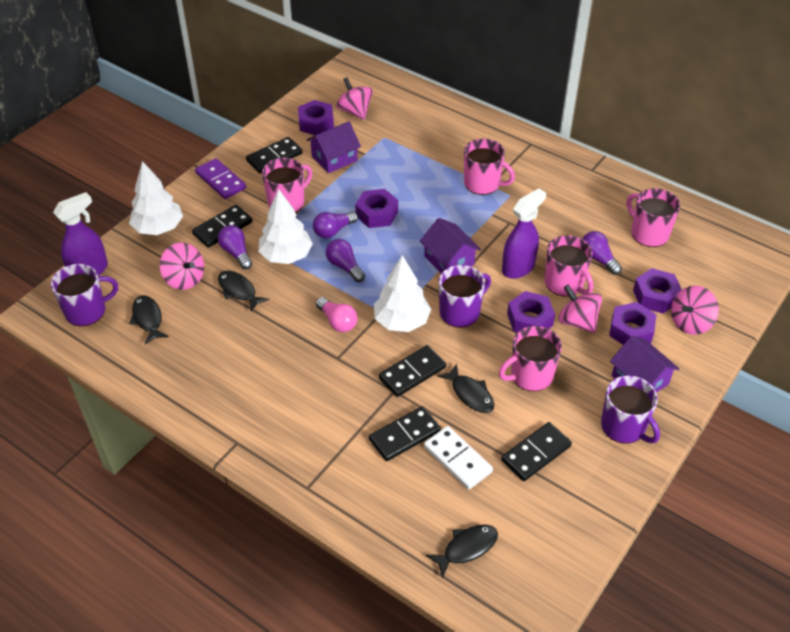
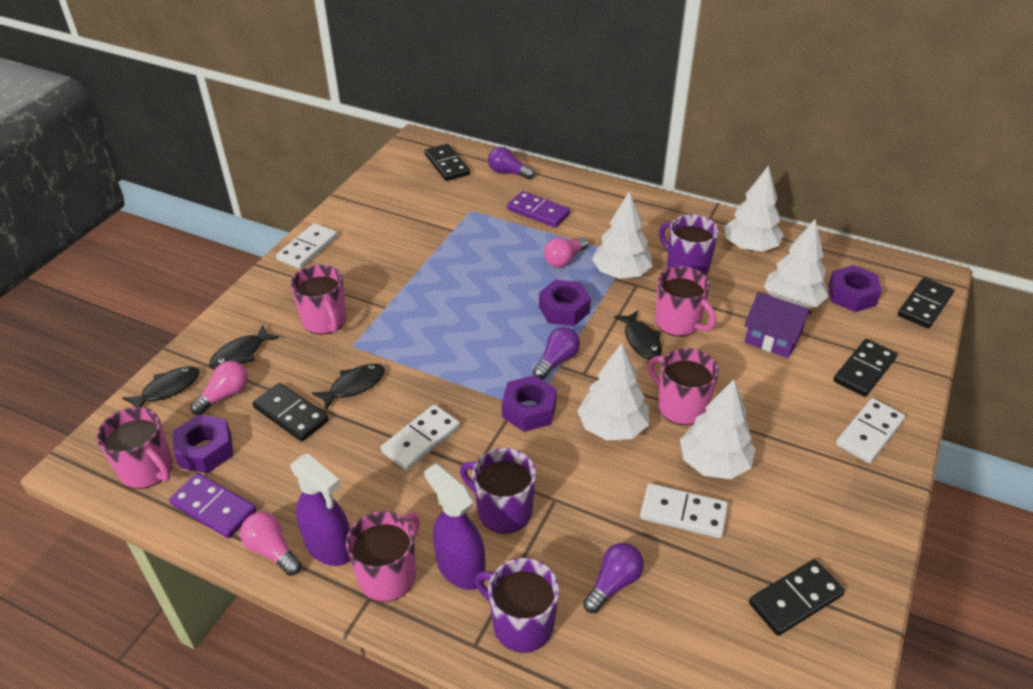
pink light bulb: 1 -> 3
pink spinning top: 4 -> 0
purple domino: 1 -> 2
purple house: 3 -> 1
purple light bulb: 4 -> 3
purple nut: 5 -> 4
white domino: 1 -> 4
white tree: 3 -> 5

